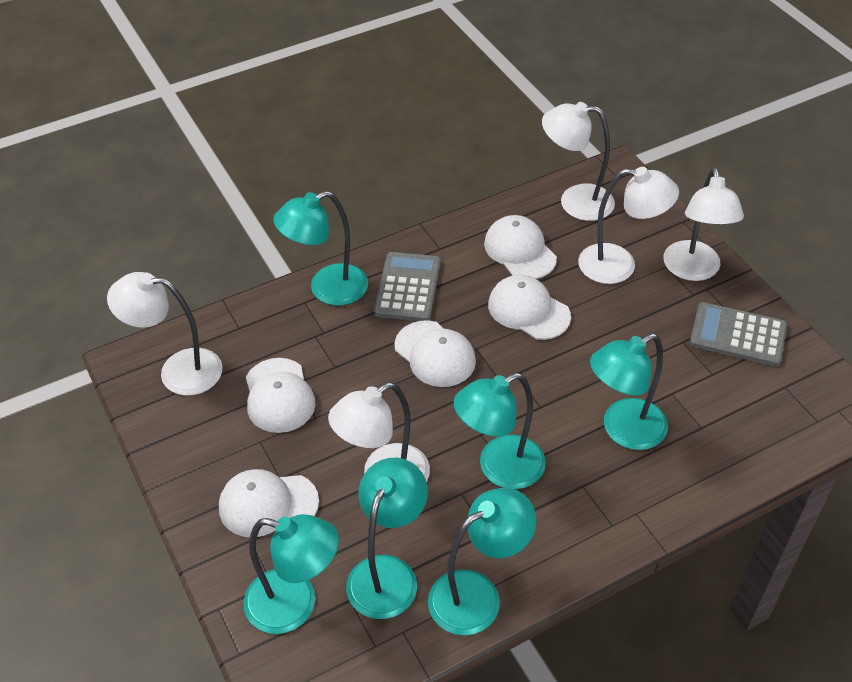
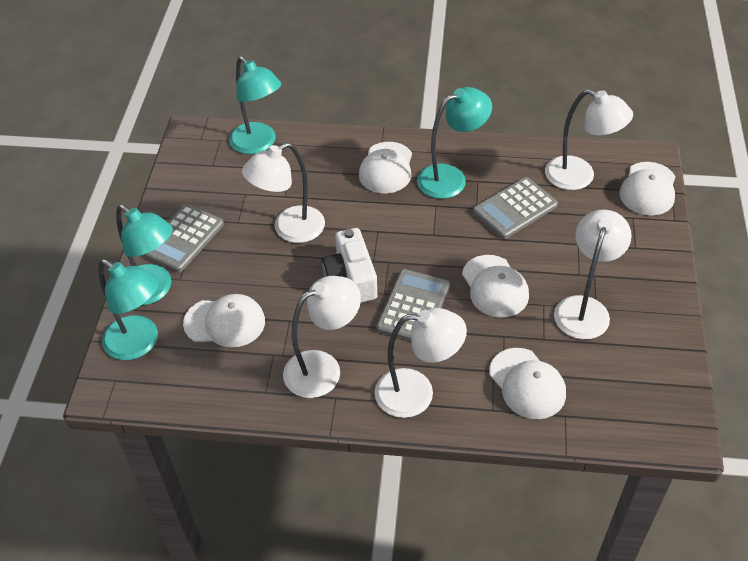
grey calculator: 2 -> 3
turquoise lamp: 6 -> 4
white camera: 0 -> 1

